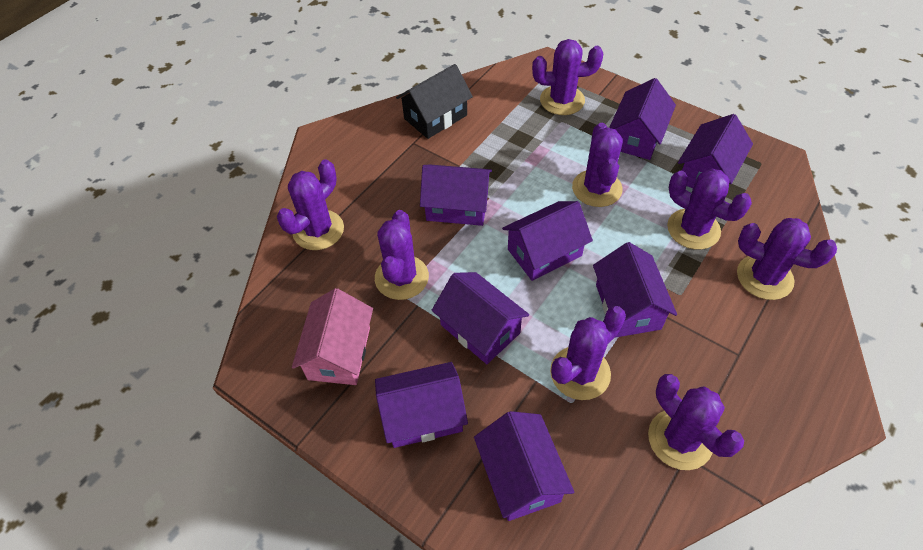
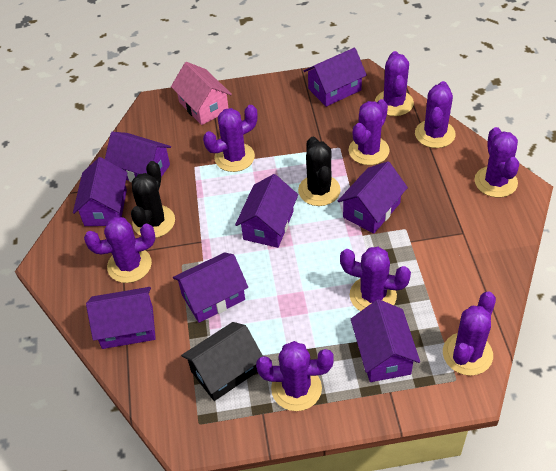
black cactus: 0 -> 2
purple cactus: 8 -> 9

